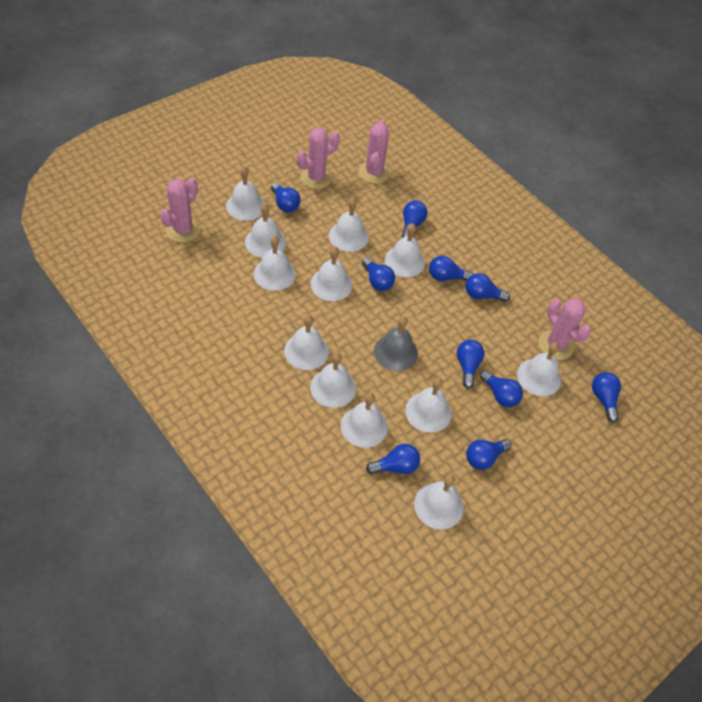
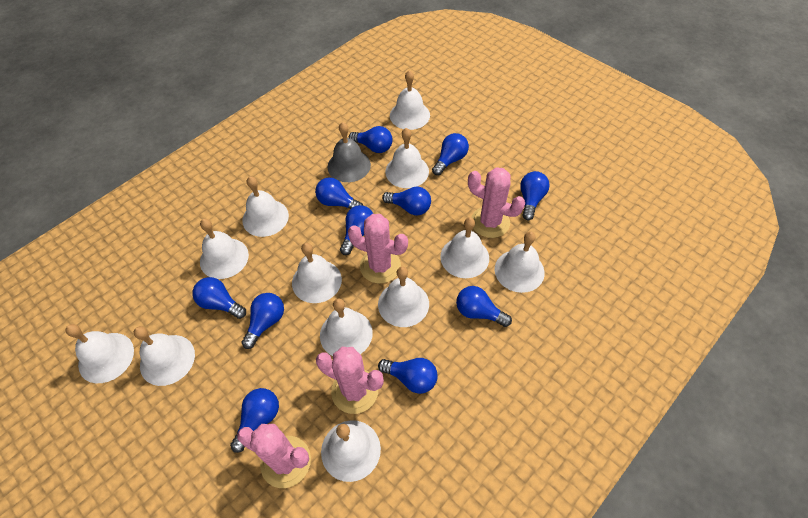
blue light bulb: 10 -> 11

